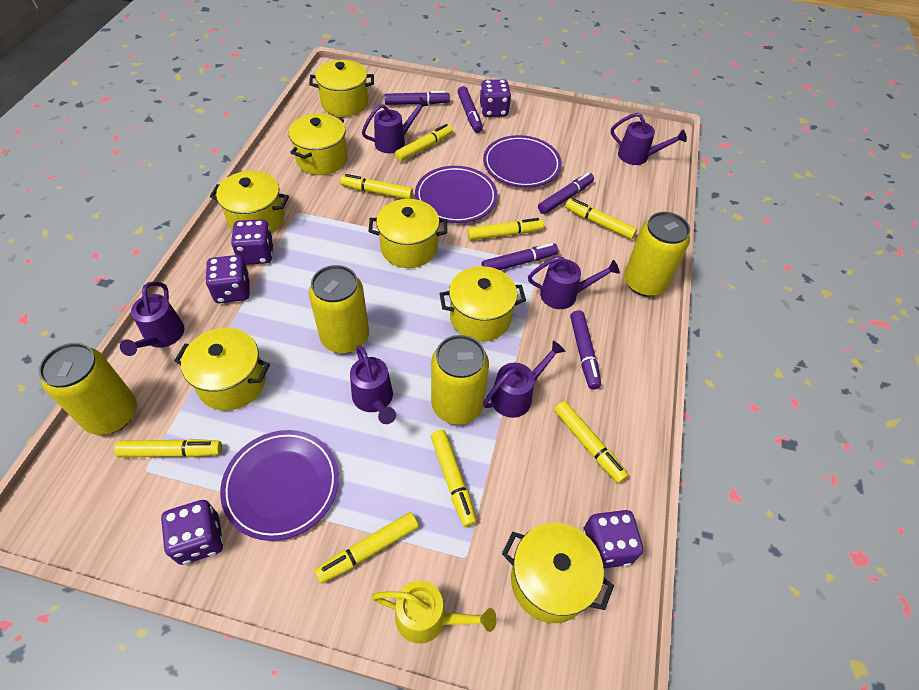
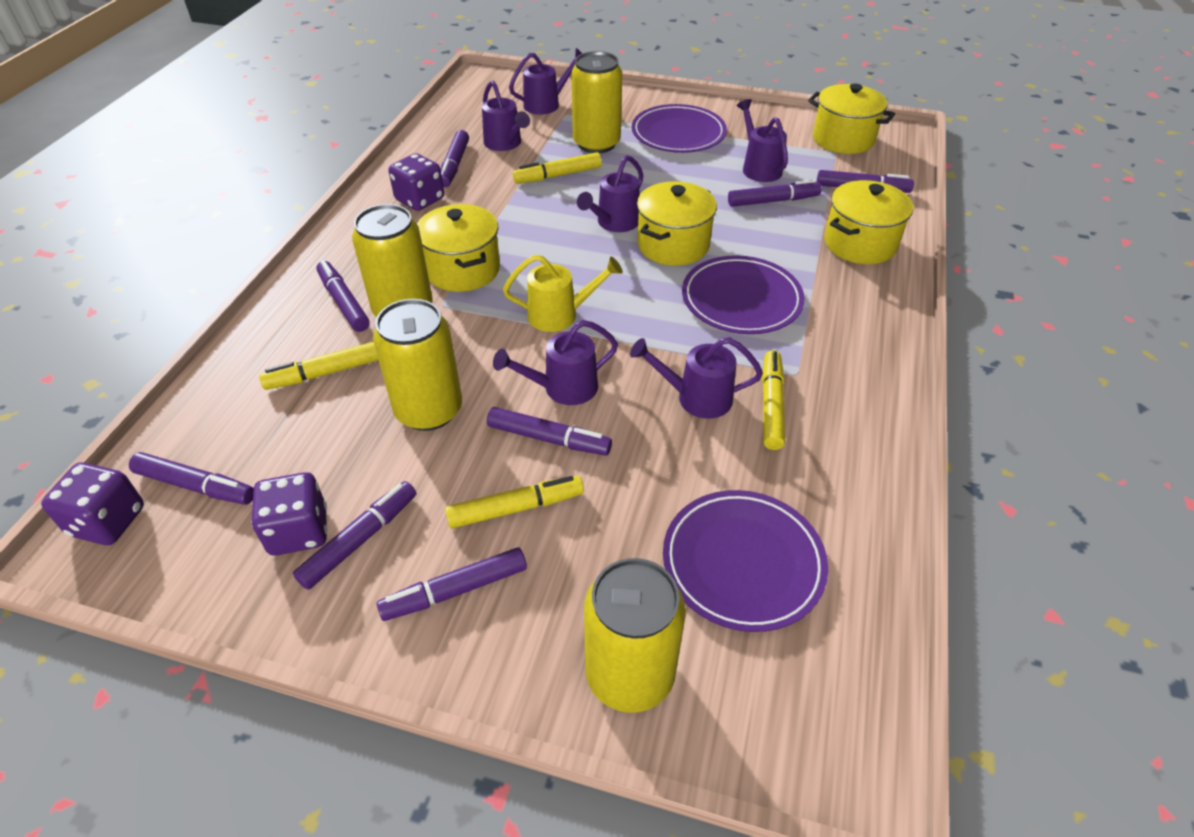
purple dice: 5 -> 3
purple marker: 5 -> 8
yellow marker: 8 -> 4
yellow pot: 7 -> 4

